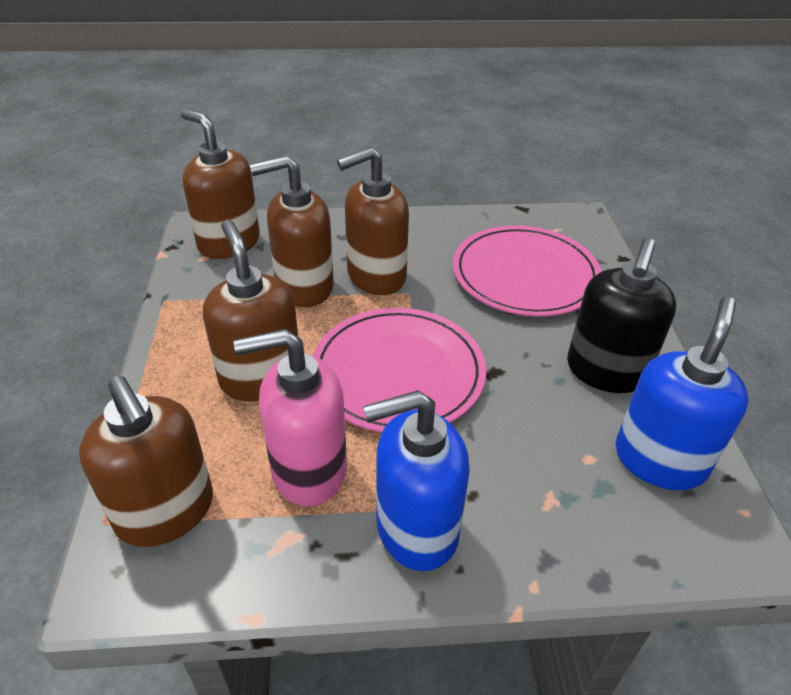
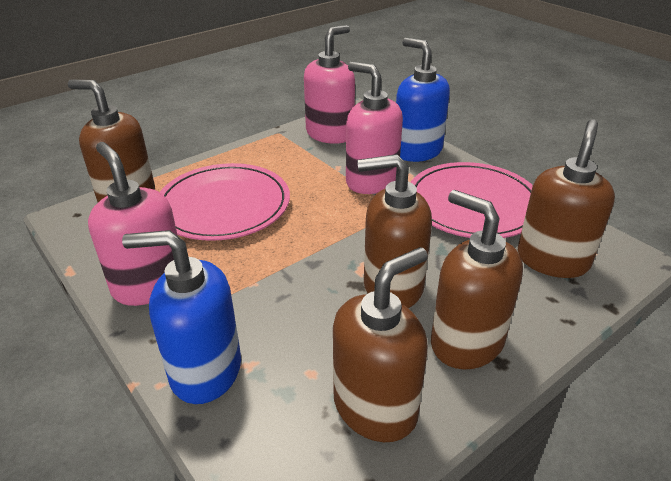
black soap dispenser: 1 -> 0
pink soap dispenser: 1 -> 3

